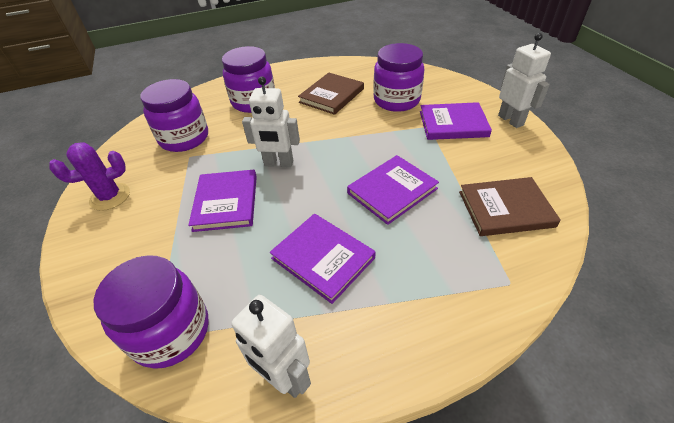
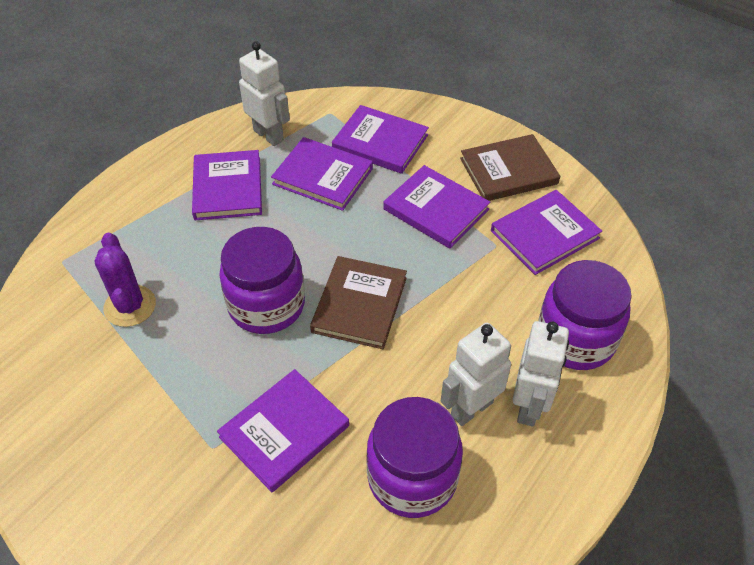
purple book: 4 -> 6
purple jar: 4 -> 3

